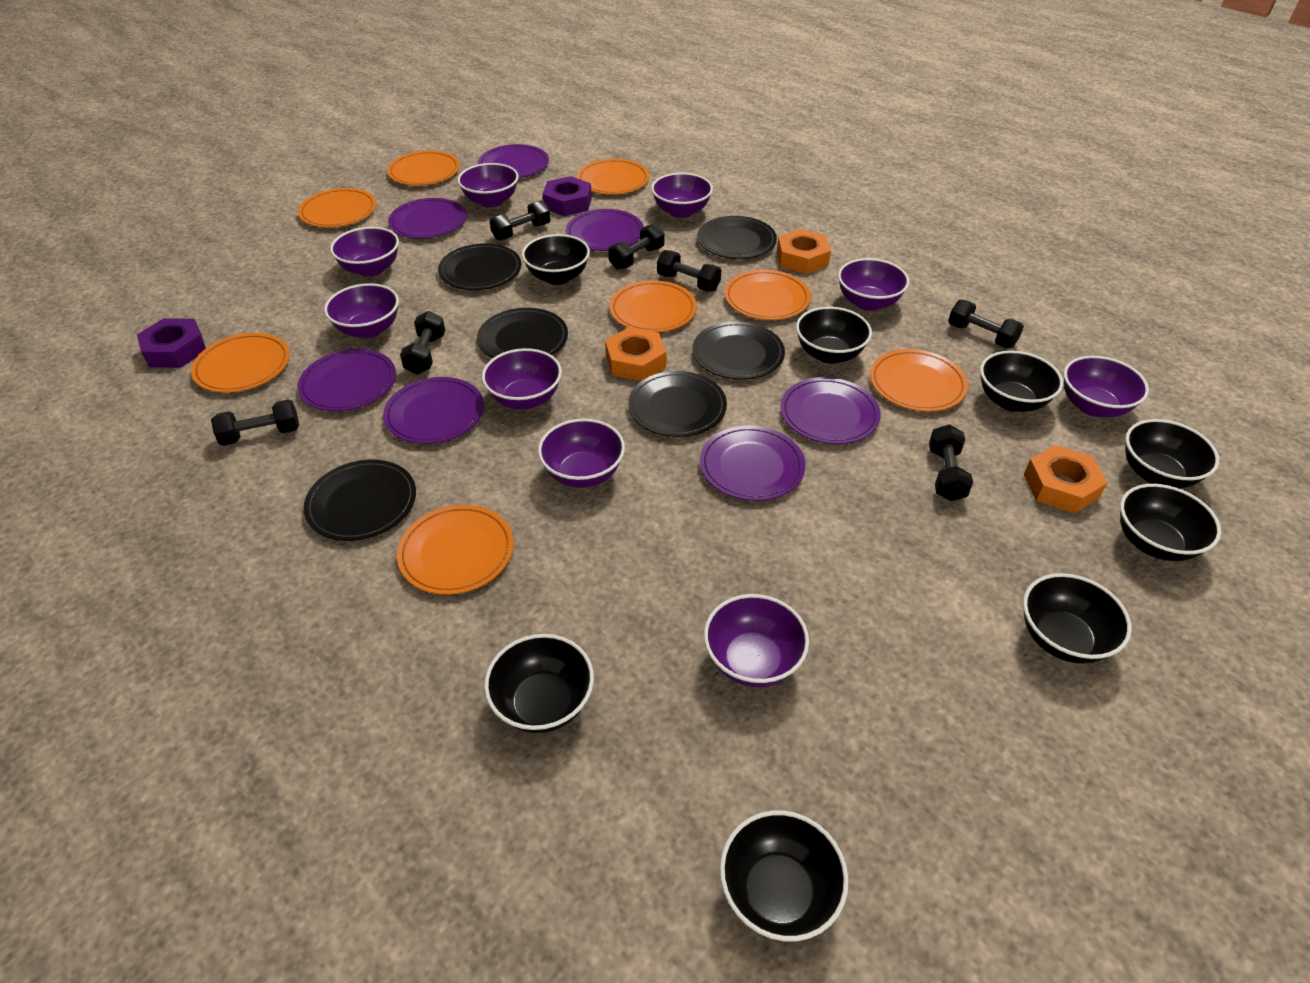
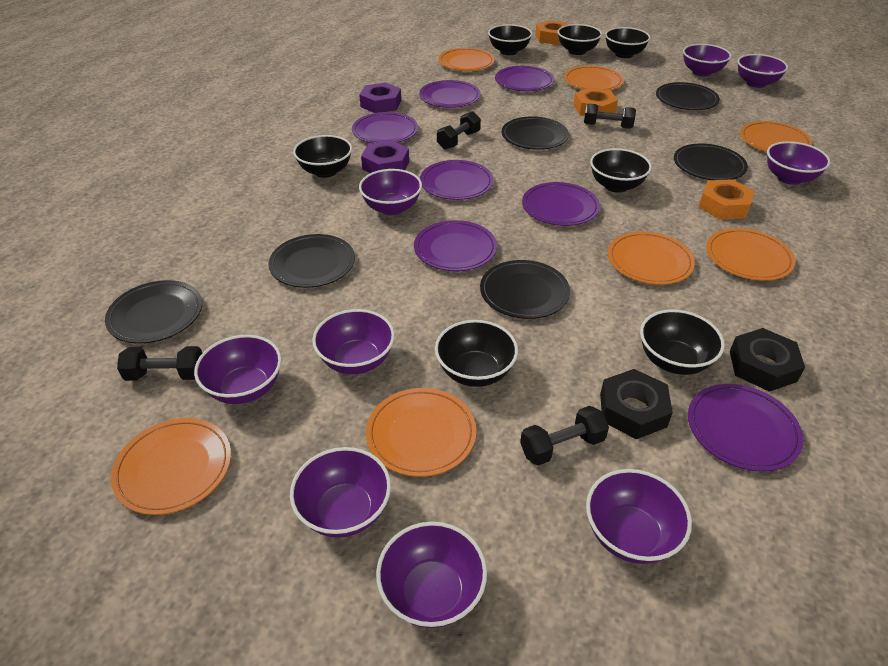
black bowl: 8 -> 7
black dumbbell: 7 -> 4
black nut: 0 -> 2
orange plate: 8 -> 7

